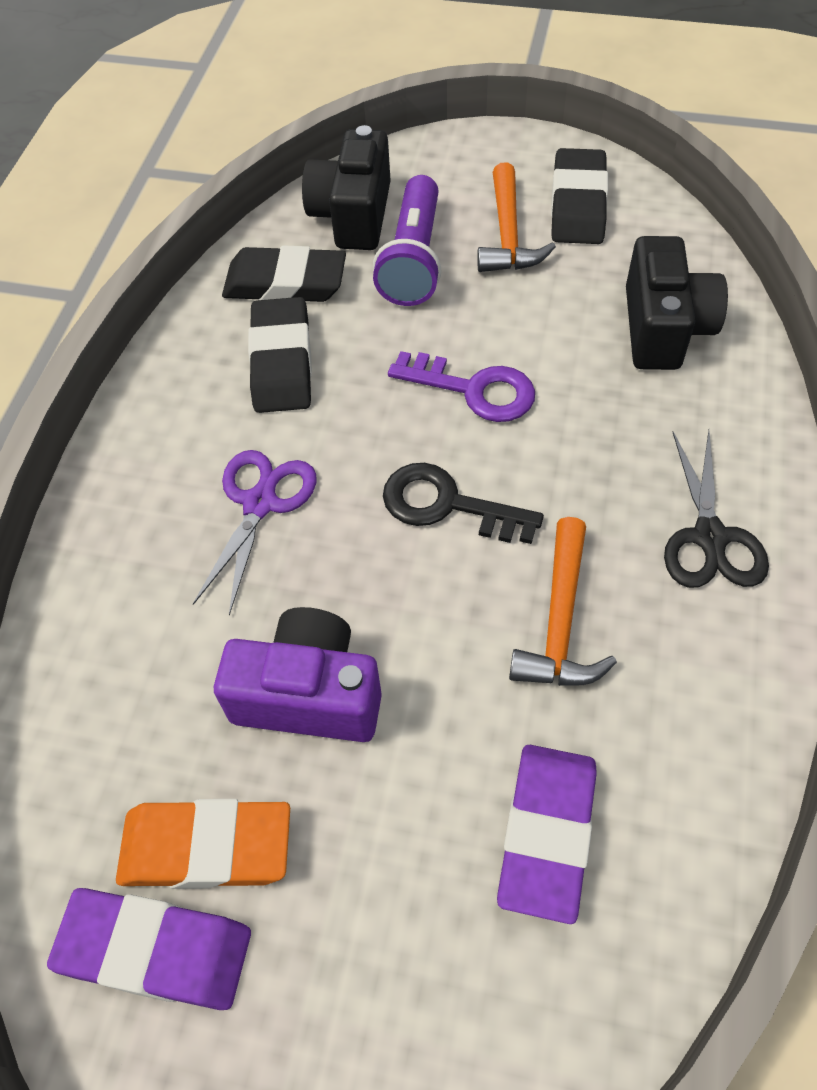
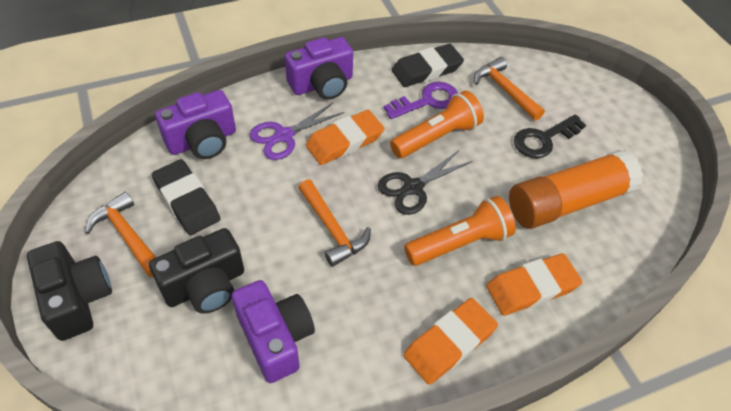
black eraser: 3 -> 2
orange eraser: 1 -> 3
orange flashlight: 0 -> 2
orange glue stick: 0 -> 1
orange hammer: 2 -> 3
purple camera: 1 -> 3
purple eraser: 2 -> 0
purple flashlight: 1 -> 0

